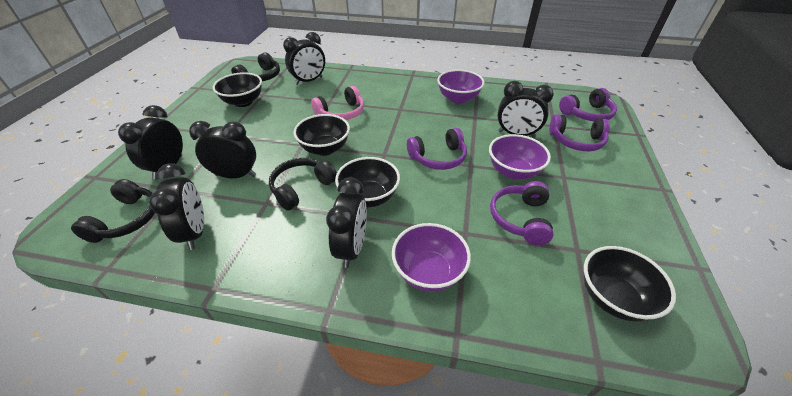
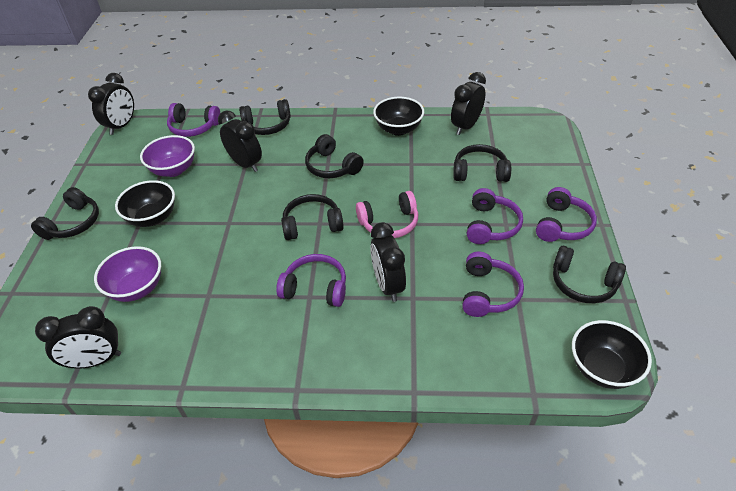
black bowl: 4 -> 3
black clock: 6 -> 5
black headphones: 3 -> 6
purple bowl: 3 -> 2
purple headphones: 4 -> 5

